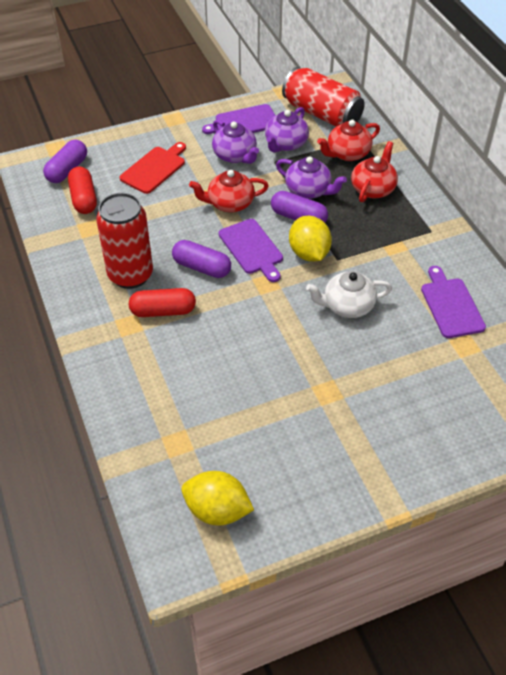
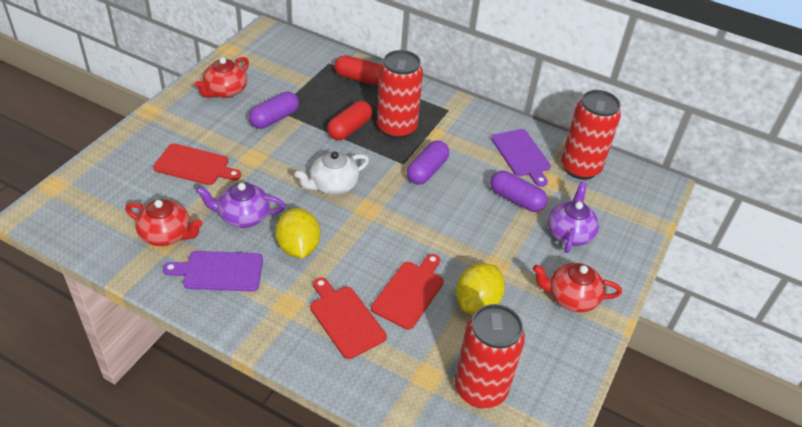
purple cutting board: 3 -> 2
purple teapot: 3 -> 2
red can: 2 -> 3
red cutting board: 1 -> 3

